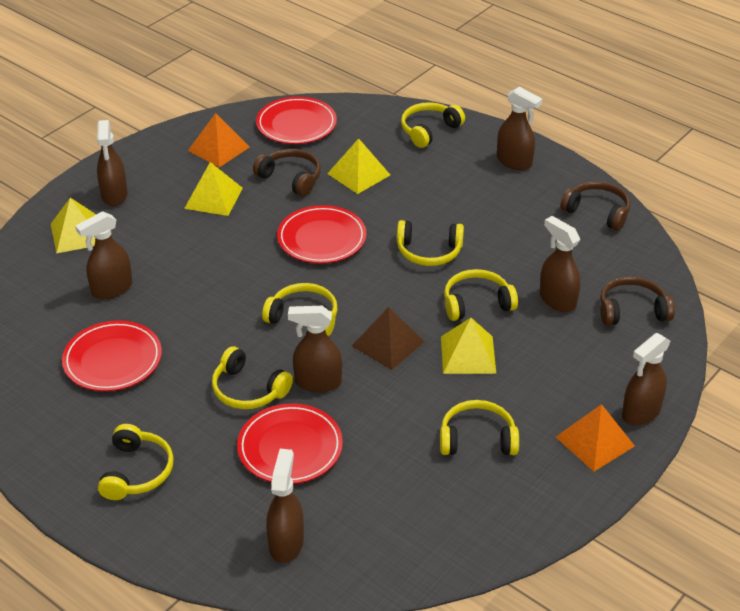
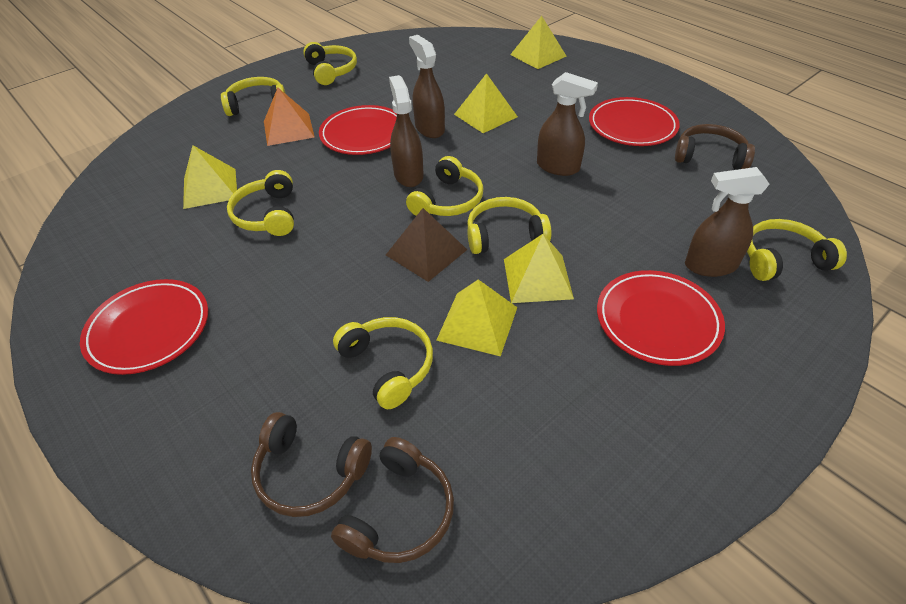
brown spray bottle: 7 -> 4
orange pyramid: 2 -> 1
yellow pyramid: 4 -> 5

